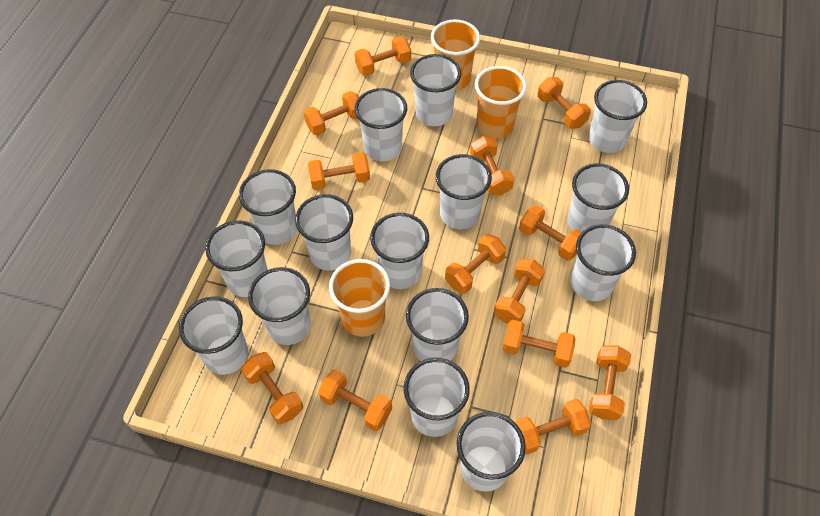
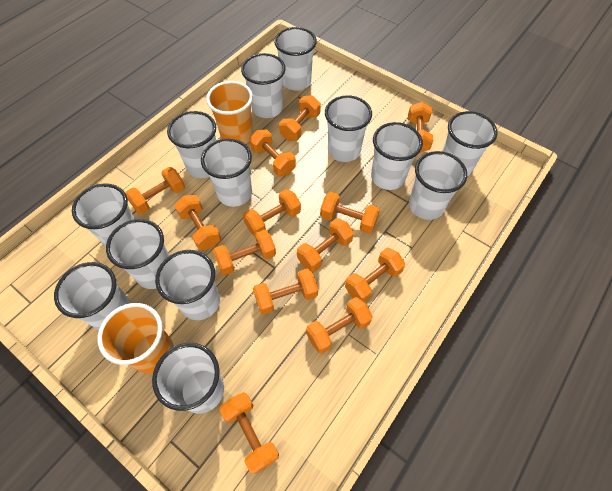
orange cup: 3 -> 2
white cup: 15 -> 13

